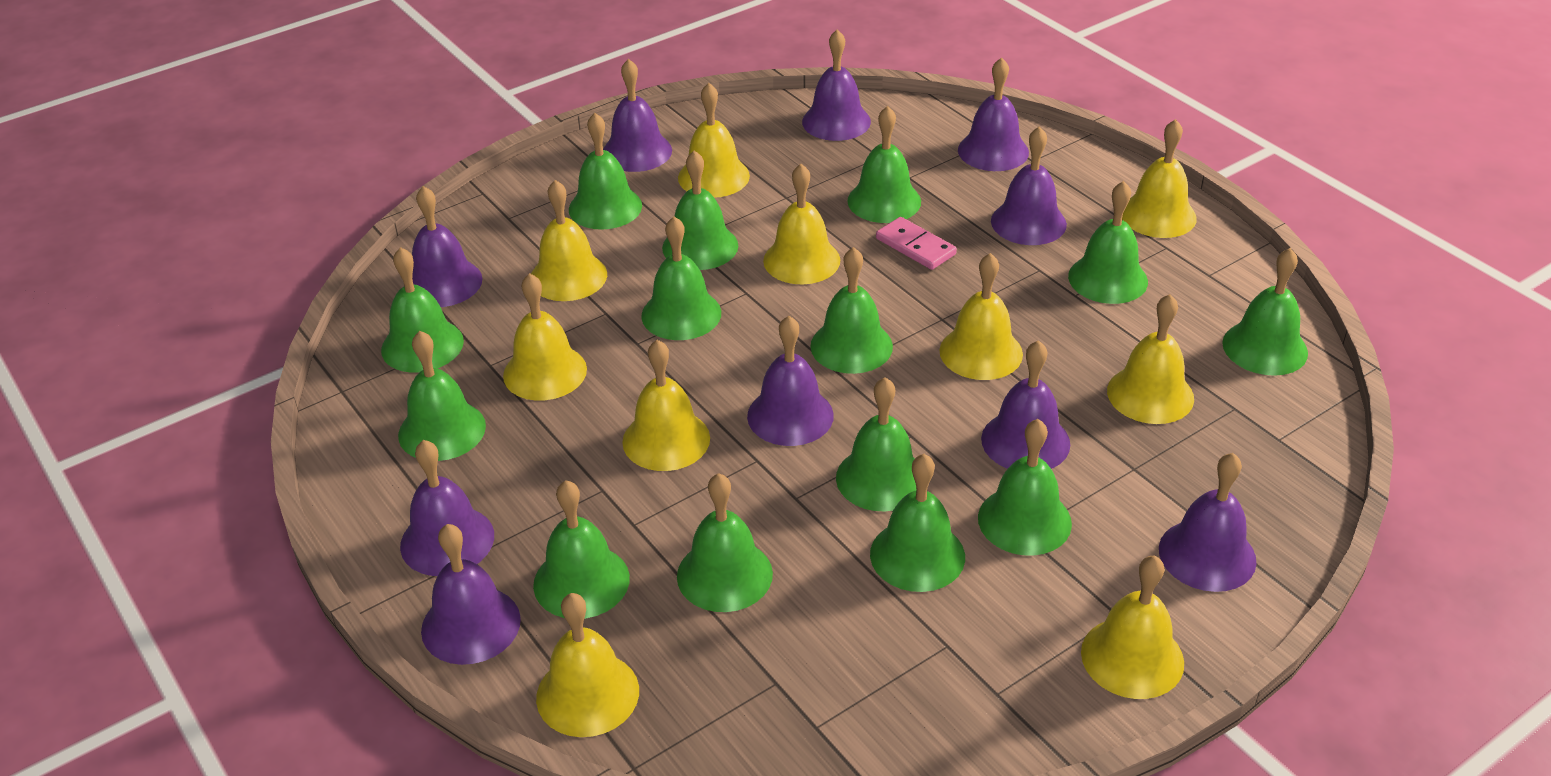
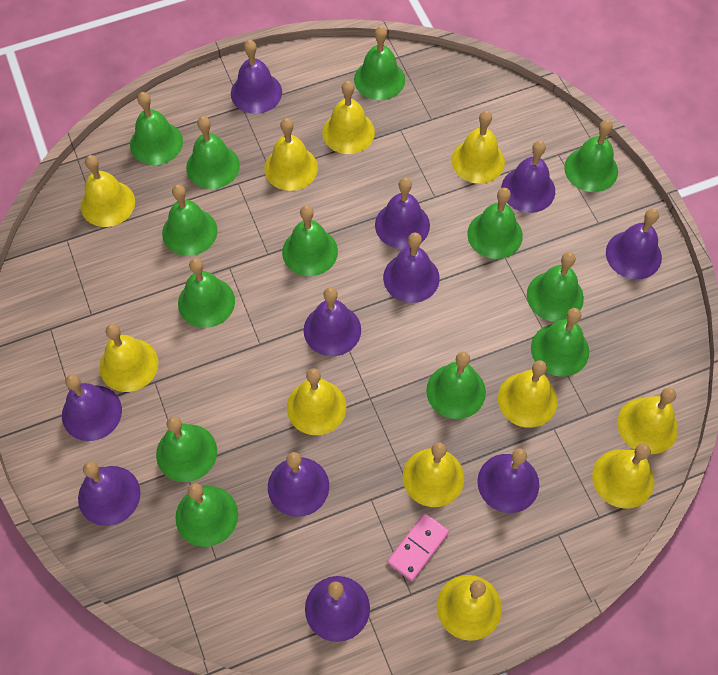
green bell: 14 -> 13
purple bell: 10 -> 11
yellow bell: 10 -> 11

